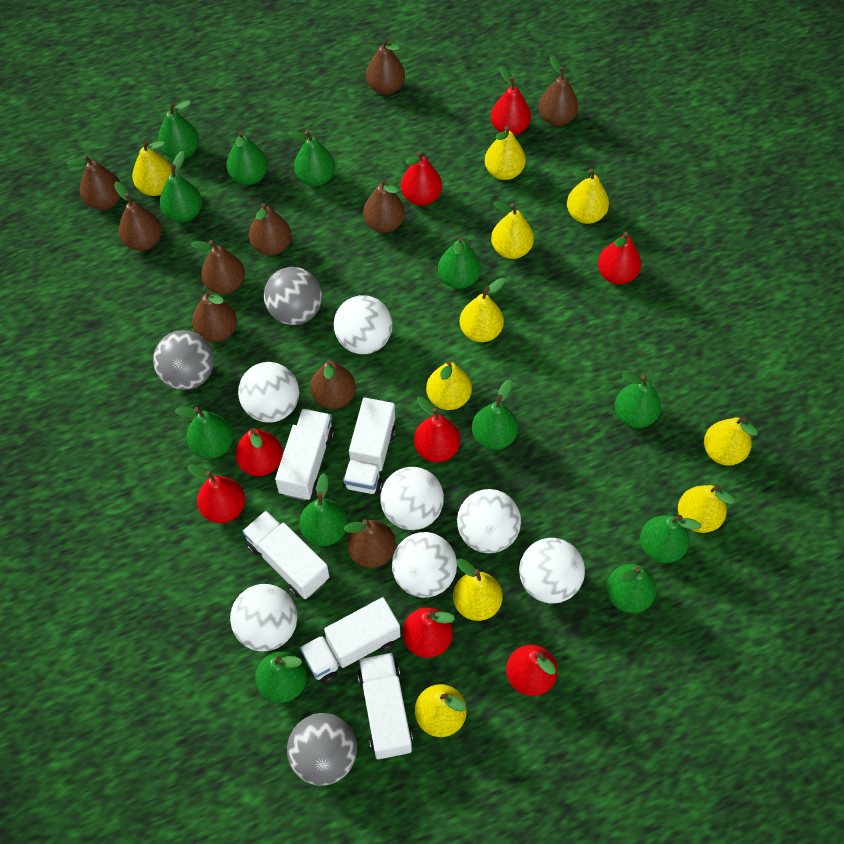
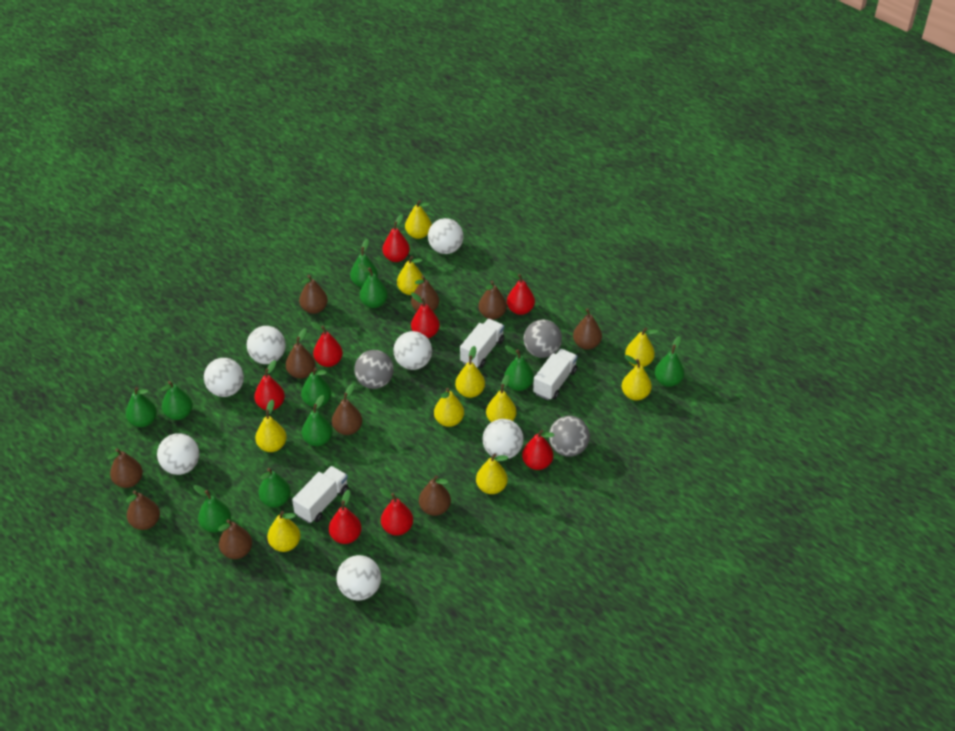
green pear: 12 -> 10
white truck: 5 -> 3

